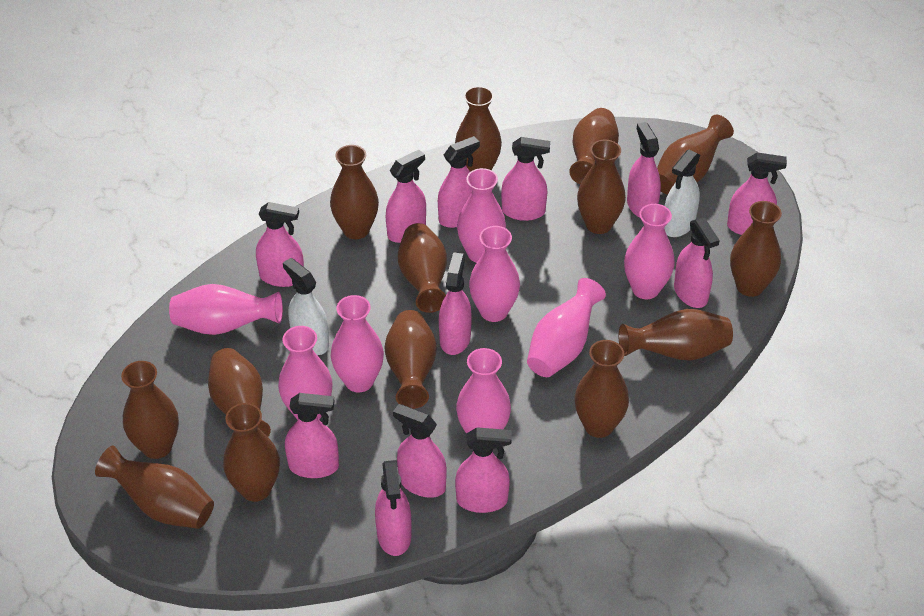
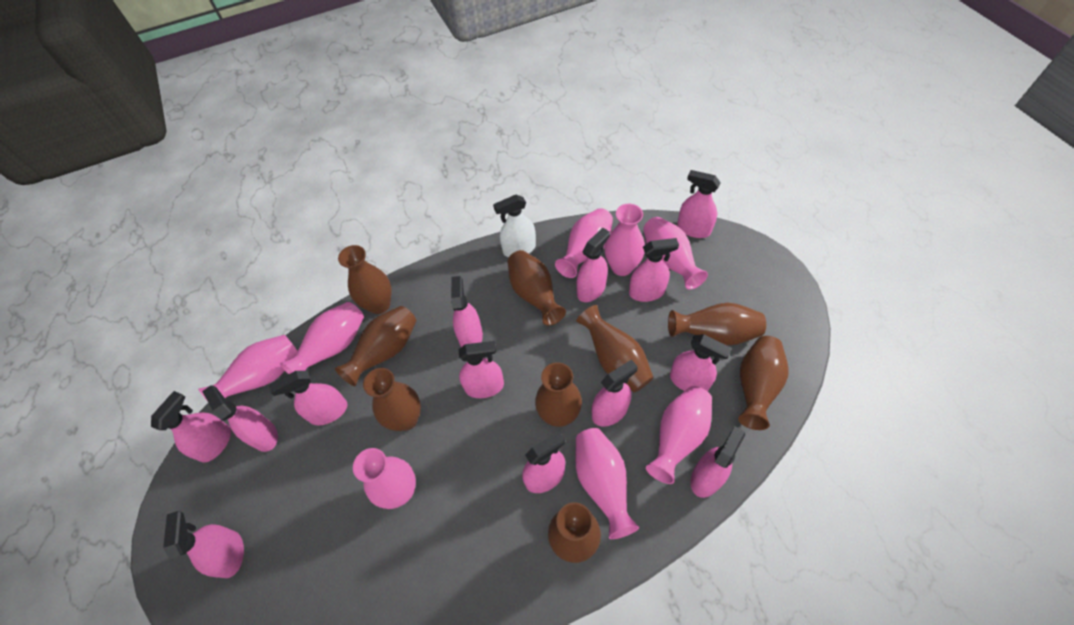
brown vase: 14 -> 9
pink spray bottle: 12 -> 13
white spray bottle: 2 -> 1

